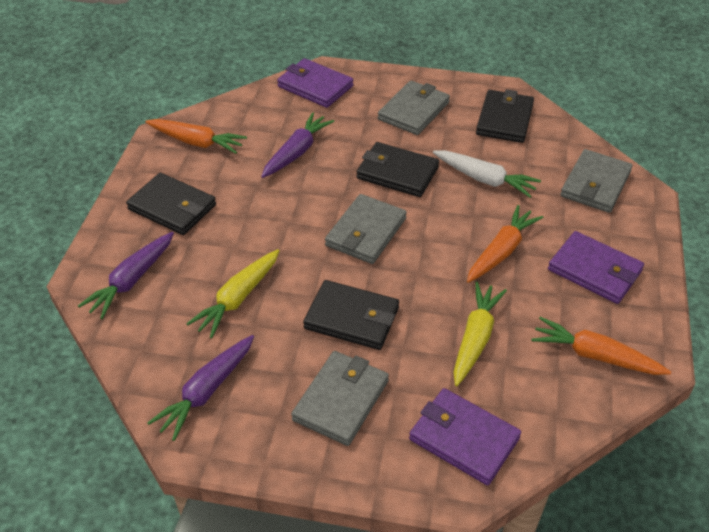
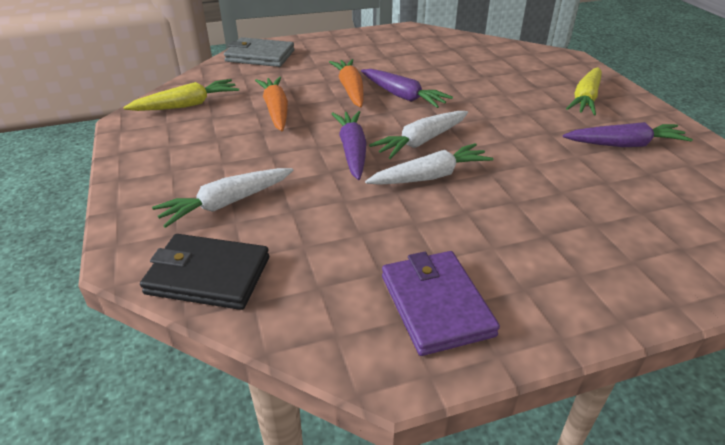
black wallet: 4 -> 1
grey wallet: 4 -> 1
orange carrot: 3 -> 2
purple wallet: 3 -> 1
white carrot: 1 -> 3

